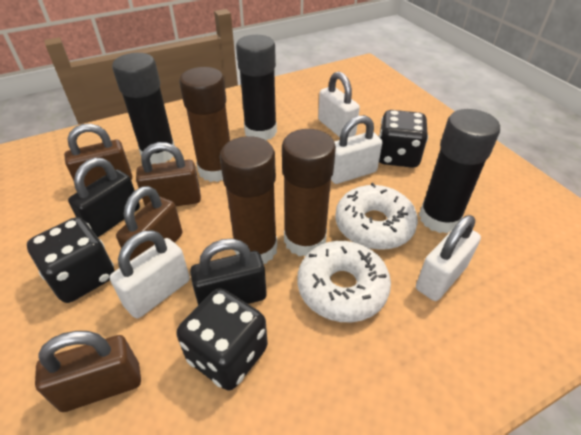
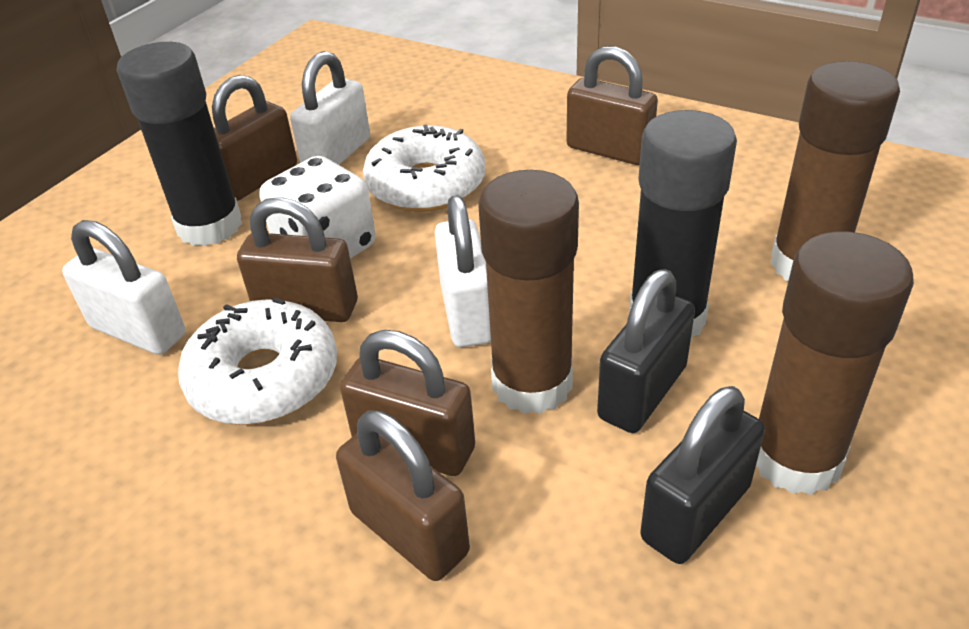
black dice: 3 -> 0
black glue stick: 3 -> 2
brown padlock: 4 -> 5
white dice: 0 -> 1
white padlock: 4 -> 3

